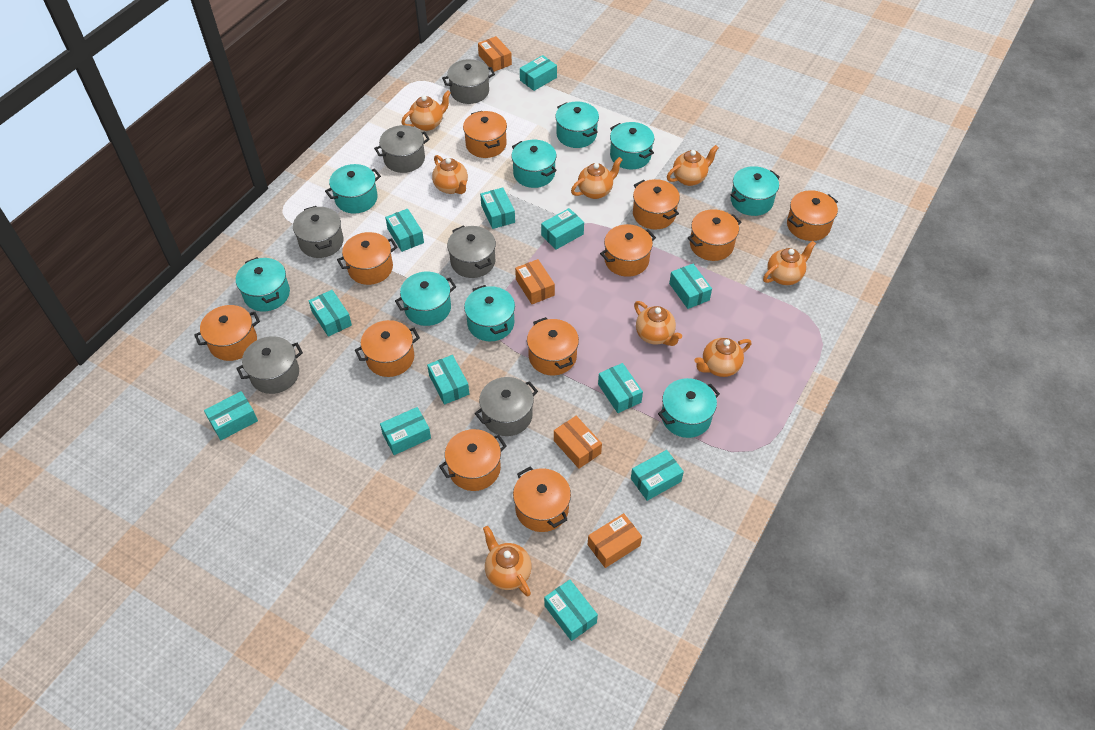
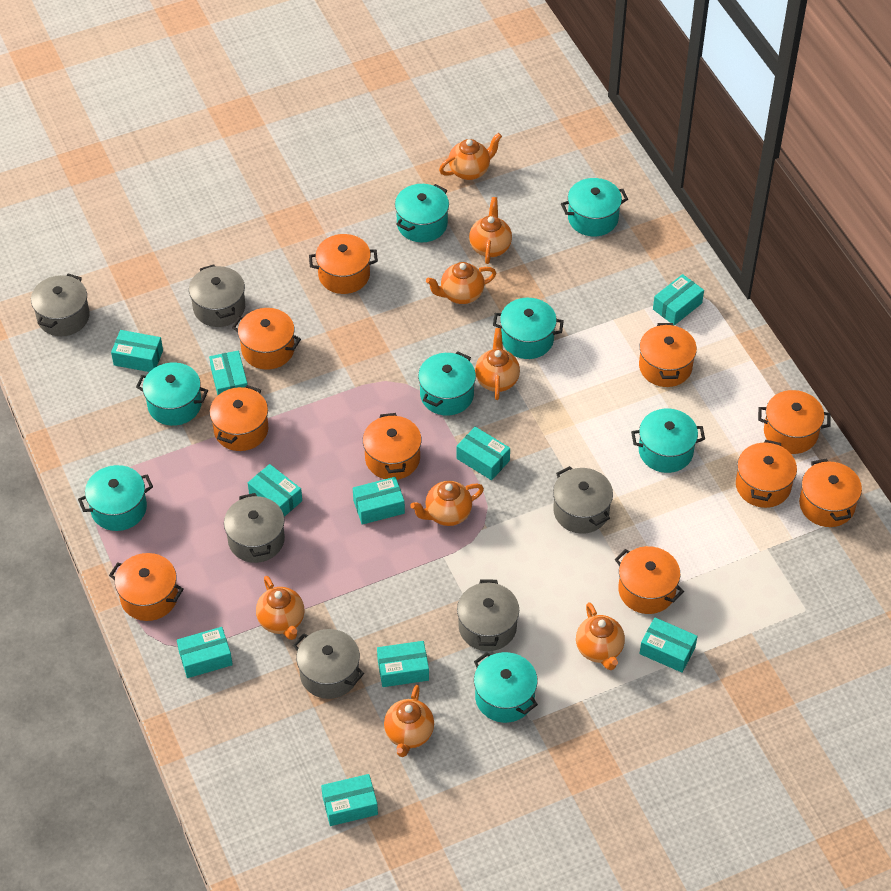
orange box: 4 -> 0
orange pot: 11 -> 10
turquoise box: 12 -> 10
turquoise pot: 9 -> 8

